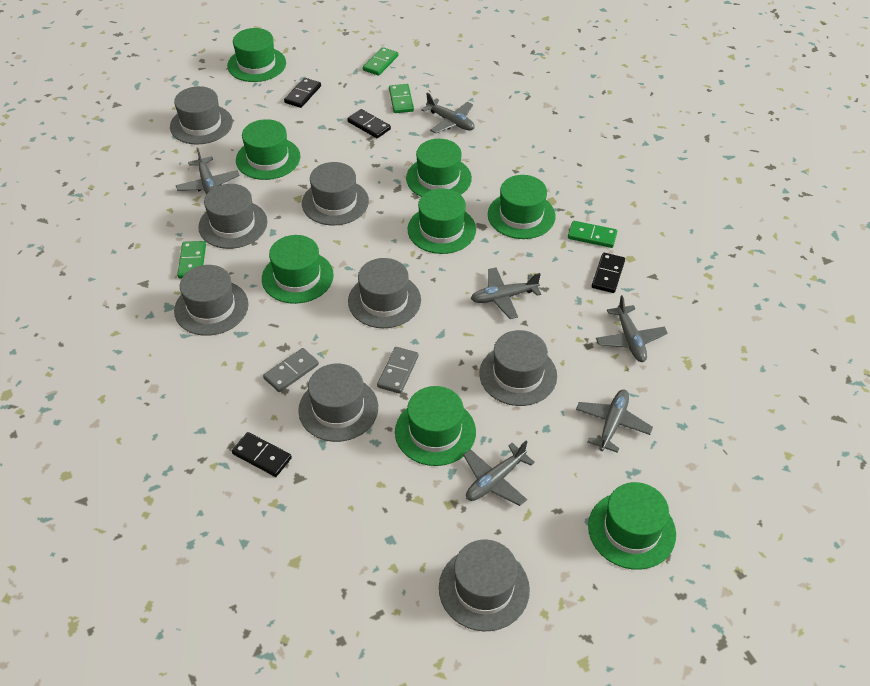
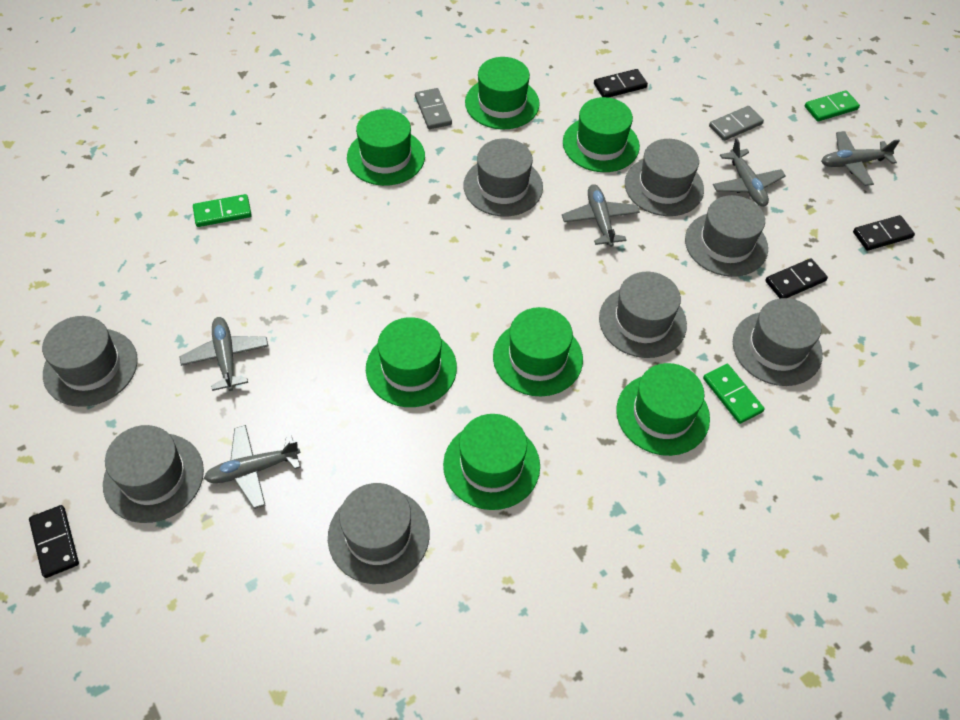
green domino: 4 -> 3
green hat: 8 -> 7
grey plane: 6 -> 5

